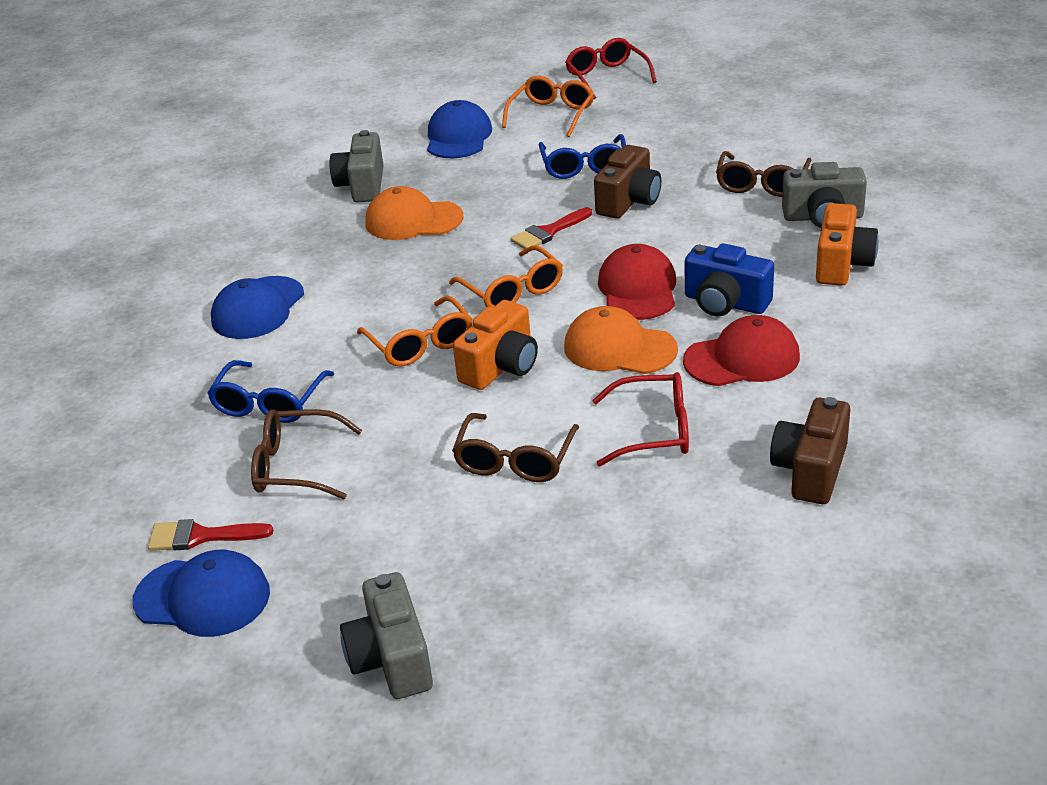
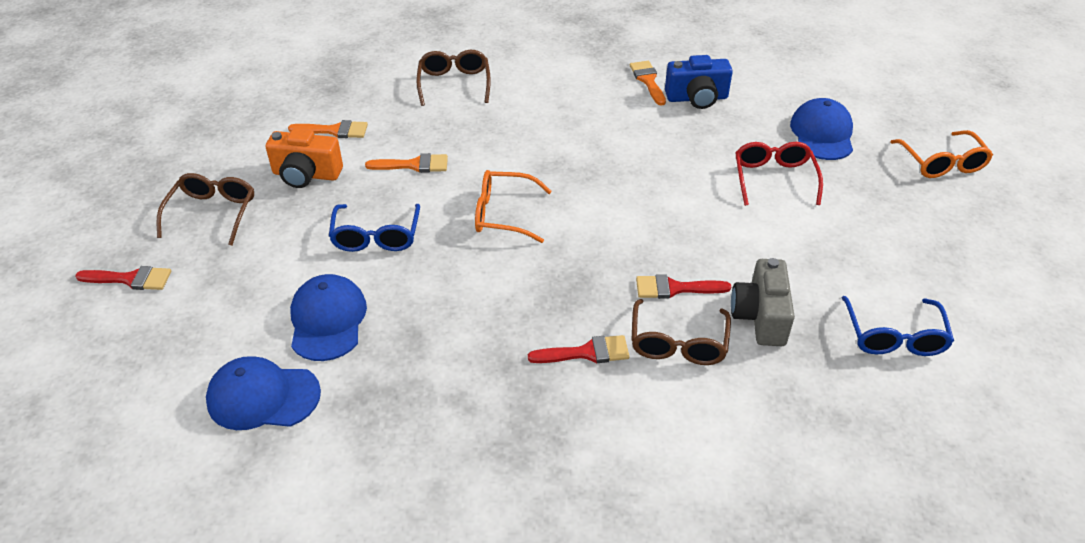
brown camera: 2 -> 0
grey camera: 3 -> 1
orange brush: 0 -> 3
orange camera: 2 -> 1
orange cap: 2 -> 0
orange glasses: 3 -> 2
red brush: 2 -> 3
red cap: 2 -> 0
red glasses: 2 -> 1

